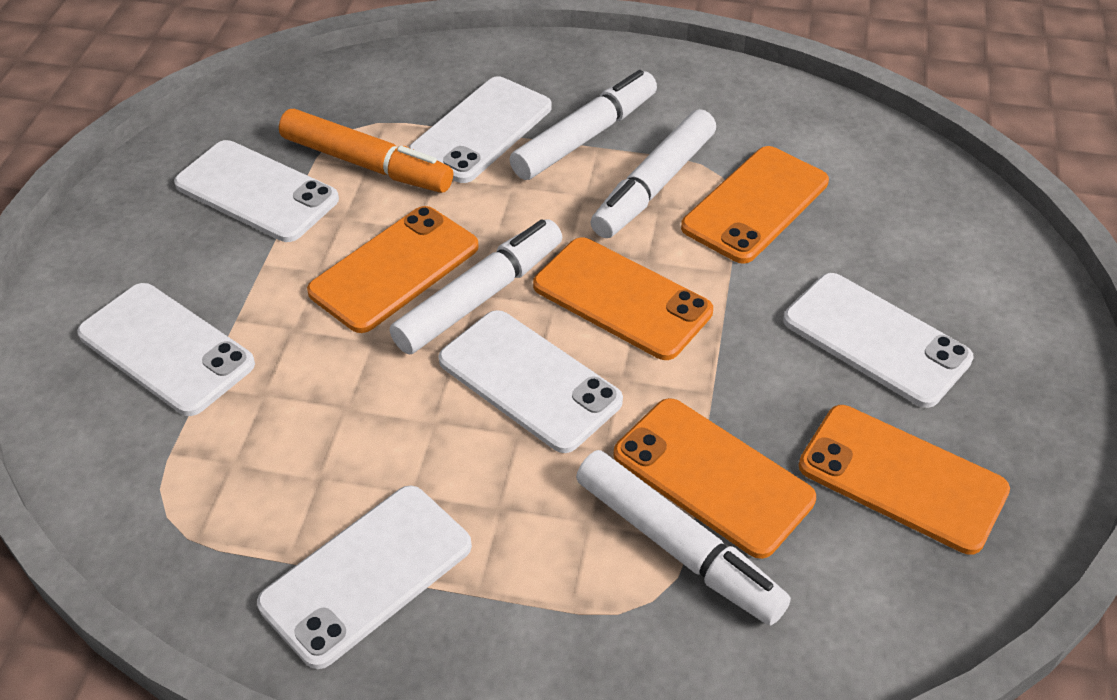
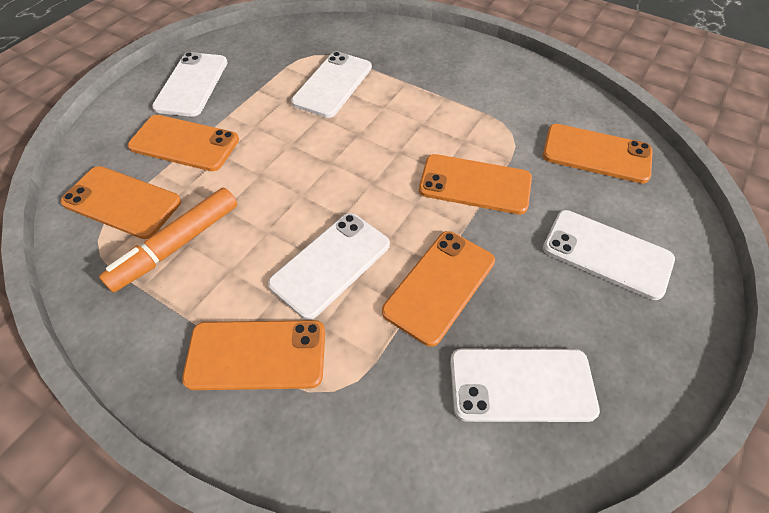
orange phone: 5 -> 6
white marker: 4 -> 0
white phone: 6 -> 5

